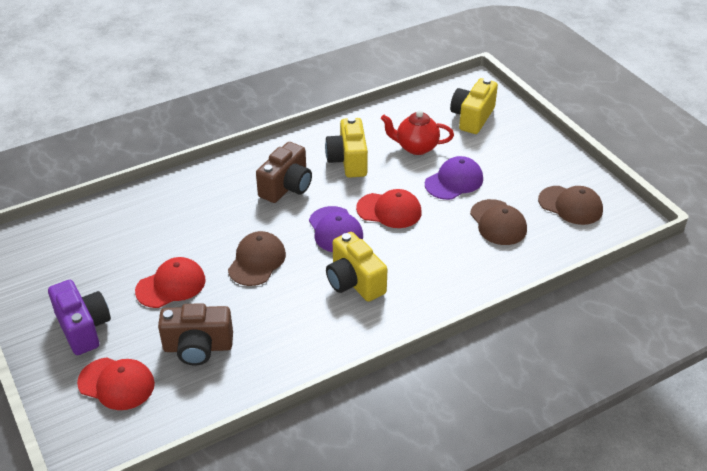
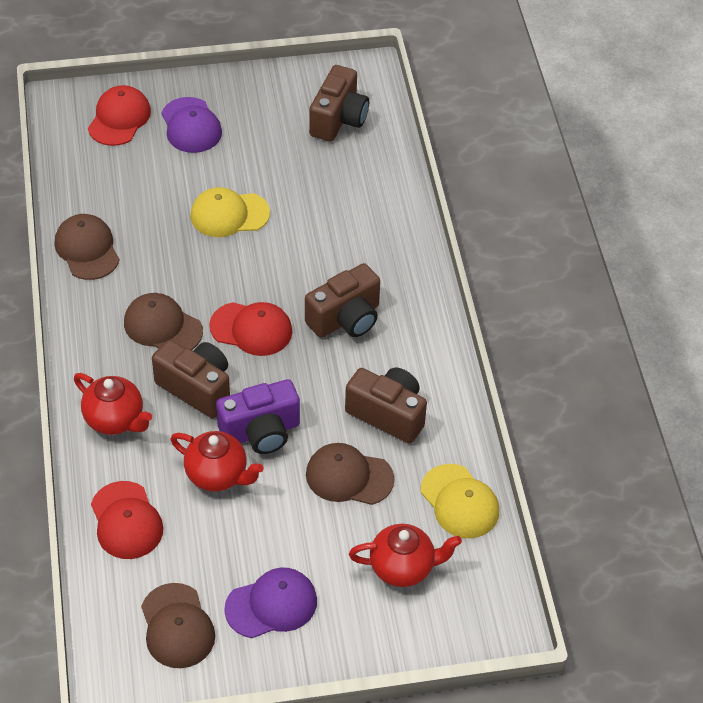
brown camera: 2 -> 4
brown cap: 3 -> 4
red teapot: 1 -> 3
yellow camera: 3 -> 0
yellow cap: 0 -> 2

